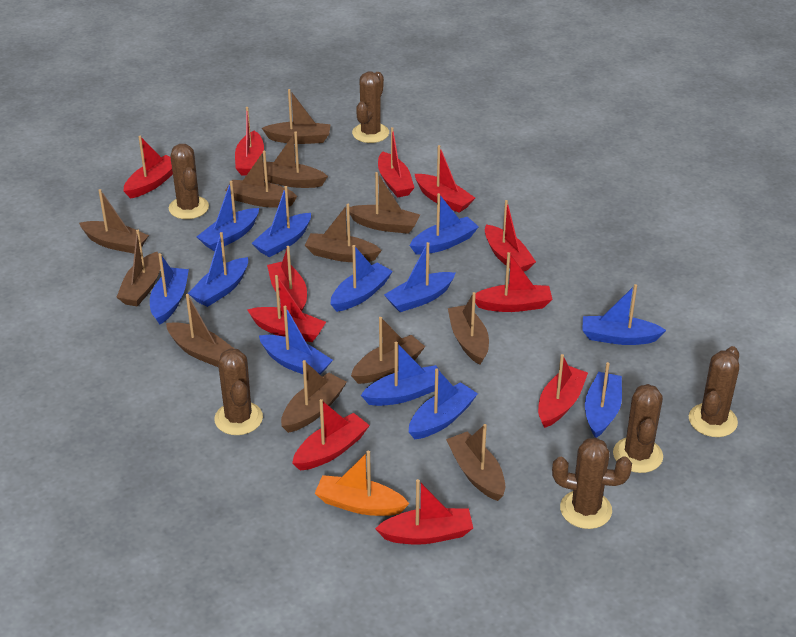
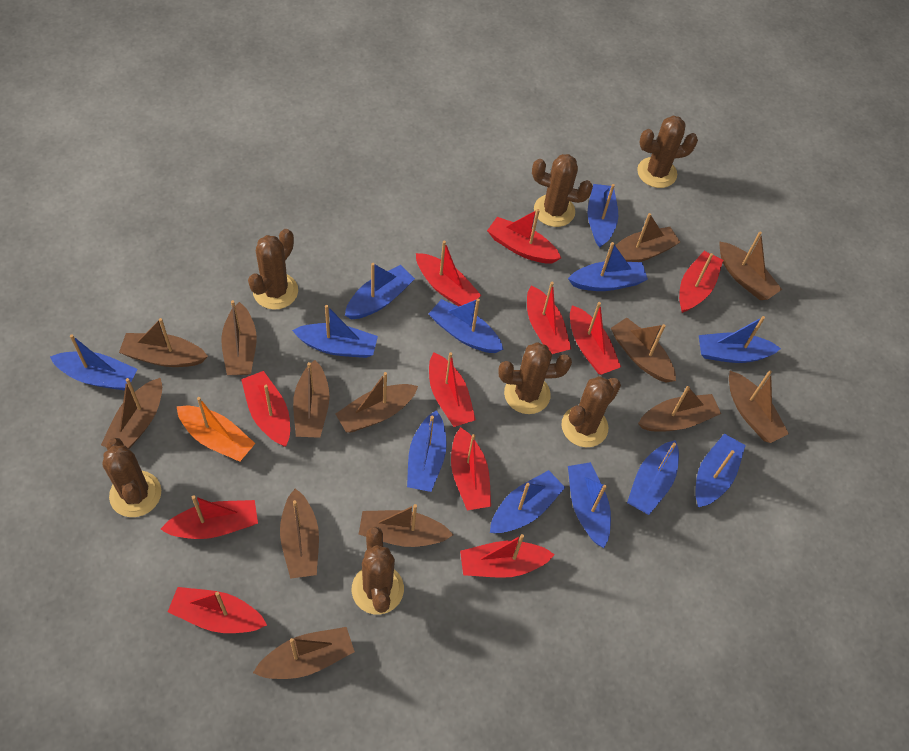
brown boat: 12 -> 13
brown cactus: 6 -> 7

